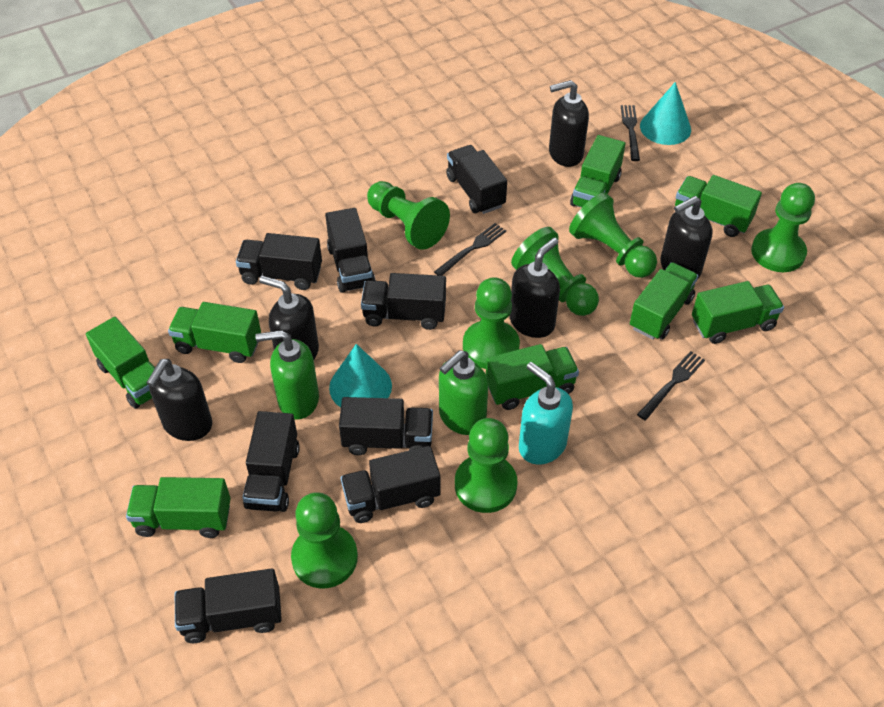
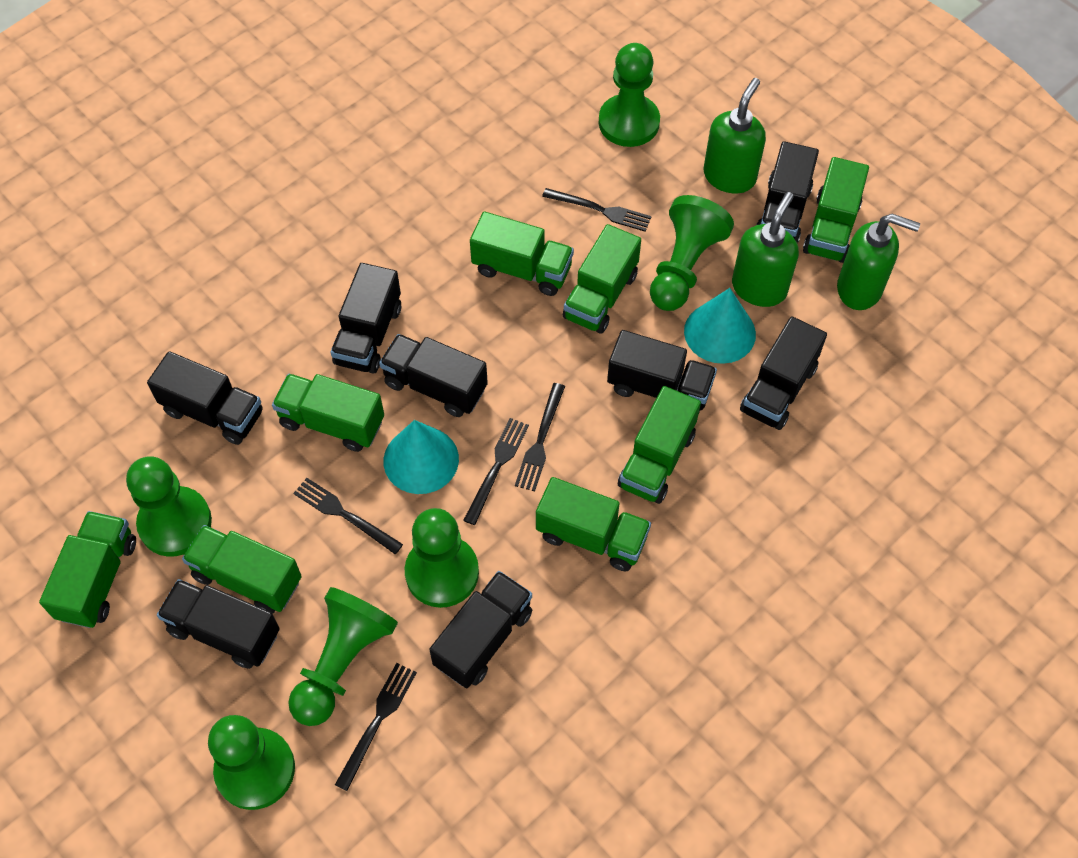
black fork: 3 -> 5
black soap dispenser: 5 -> 0
green pawn: 7 -> 6
green soap dispenser: 2 -> 3
turquoise soap dispenser: 1 -> 0

